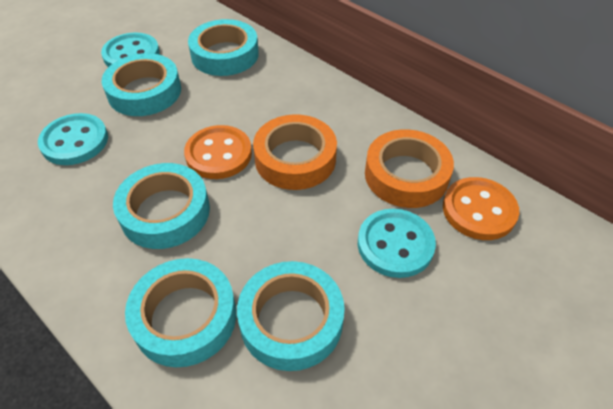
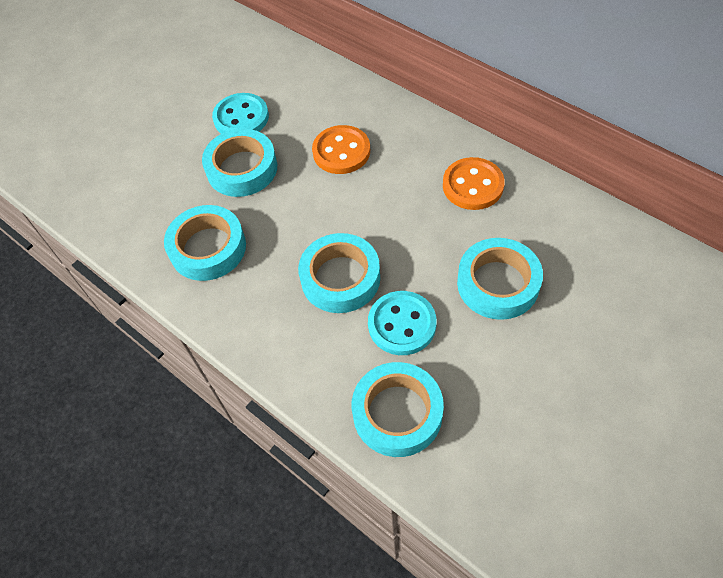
orange tape: 2 -> 0
turquoise button: 3 -> 2

